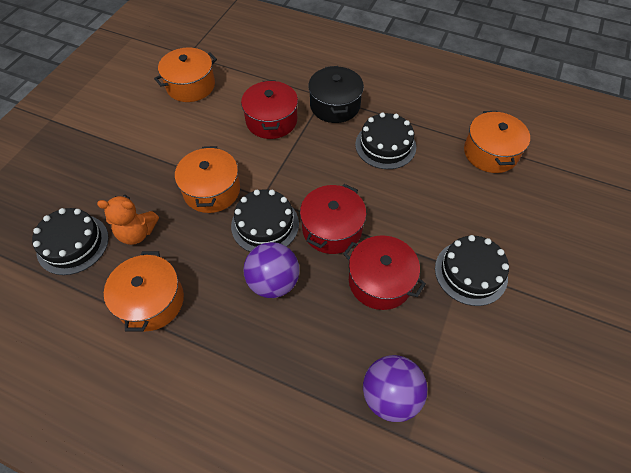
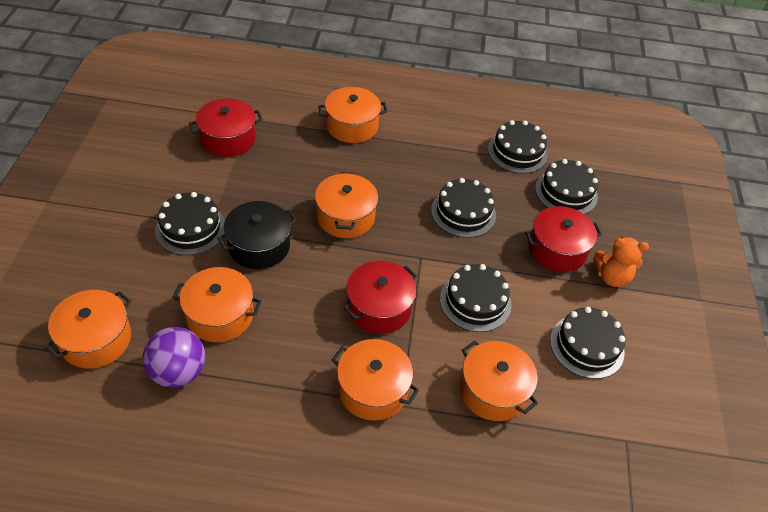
black cake: 4 -> 6
orange pot: 4 -> 6
purple ball: 2 -> 1

